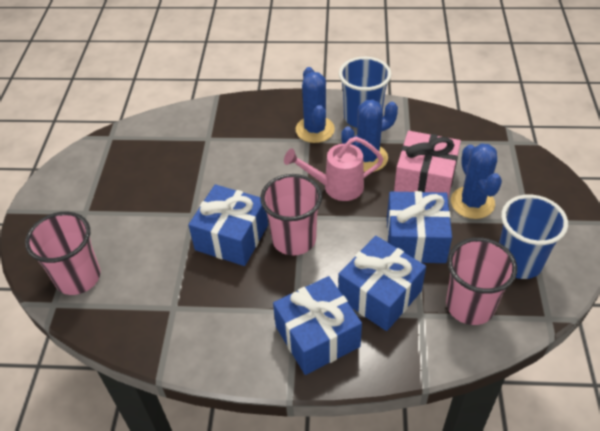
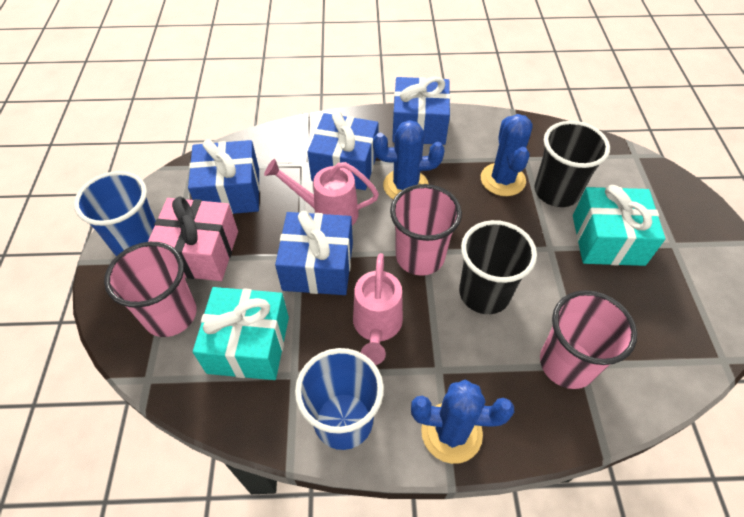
black cup: 0 -> 2
pink watering can: 1 -> 2
turquoise gift: 0 -> 2

